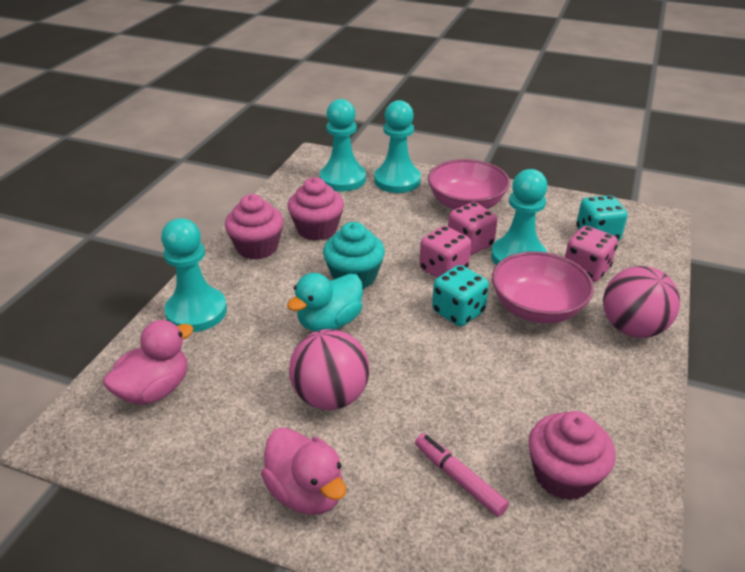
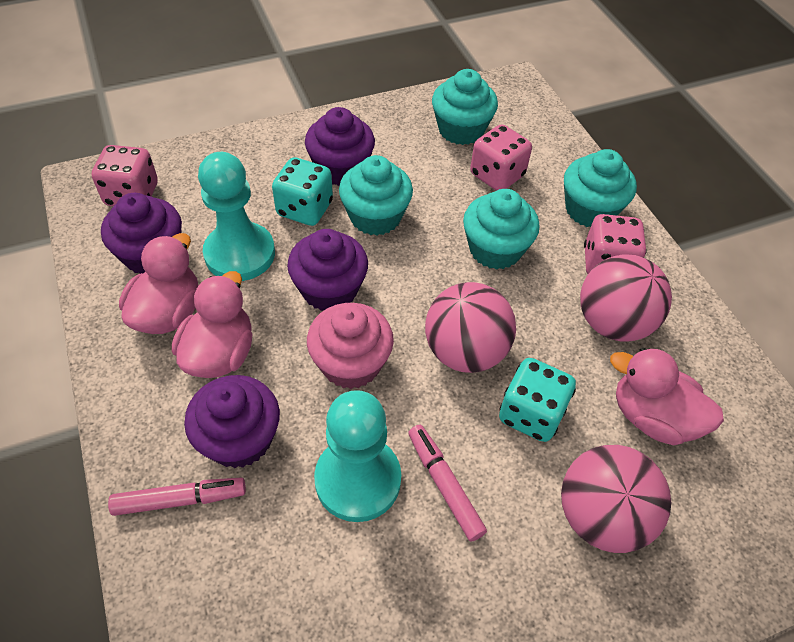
pink ball: 2 -> 3
pink bowl: 2 -> 0
pink cupcake: 3 -> 1
pink duck: 2 -> 3
pink marker: 1 -> 2
purple cupcake: 0 -> 4
turquoise cupcake: 1 -> 4
turquoise duck: 1 -> 0
turquoise pawn: 4 -> 2

